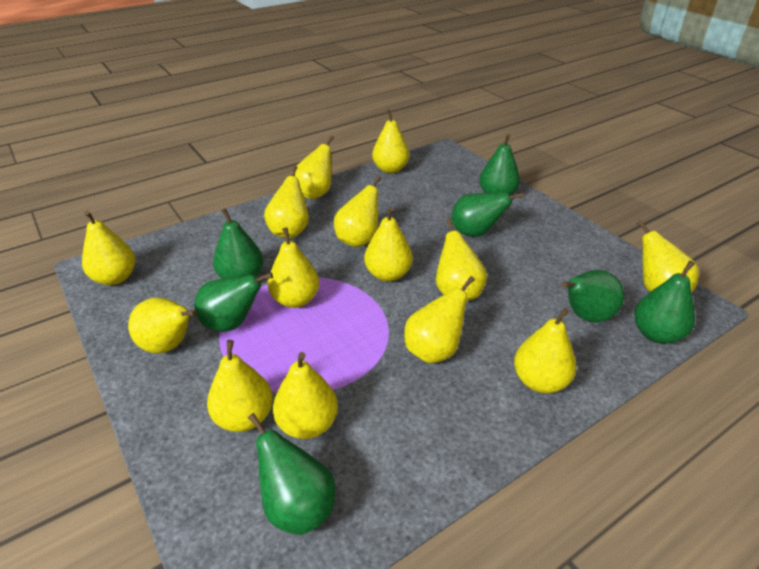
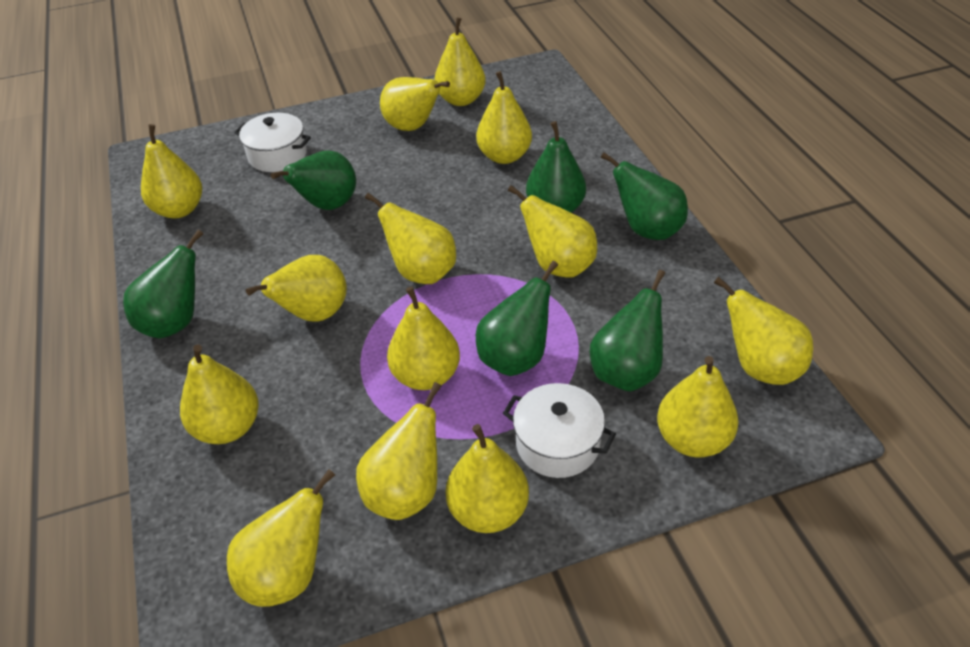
green pear: 7 -> 6
white pot: 0 -> 2

